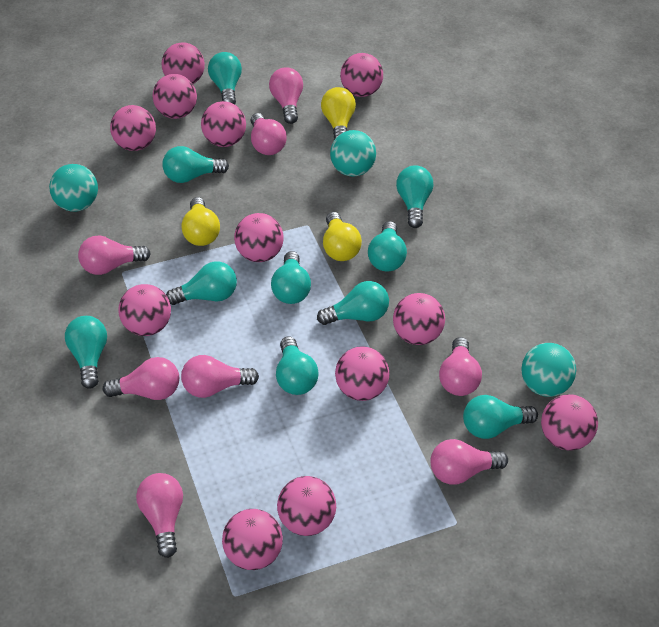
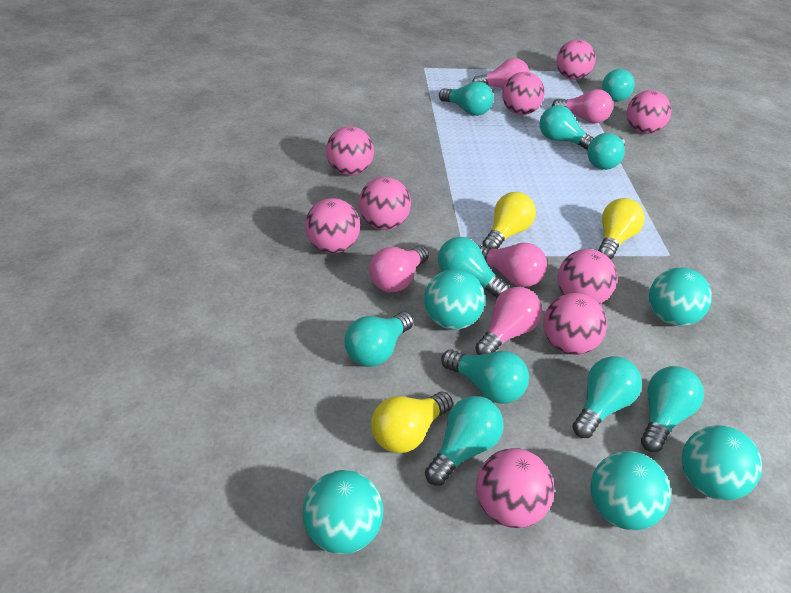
pink ball: 12 -> 9
pink light bulb: 8 -> 5
turquoise ball: 3 -> 5

